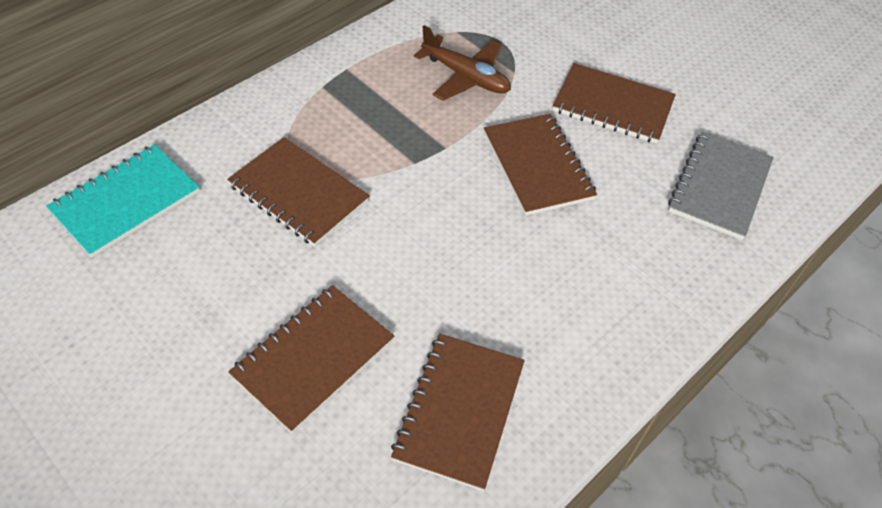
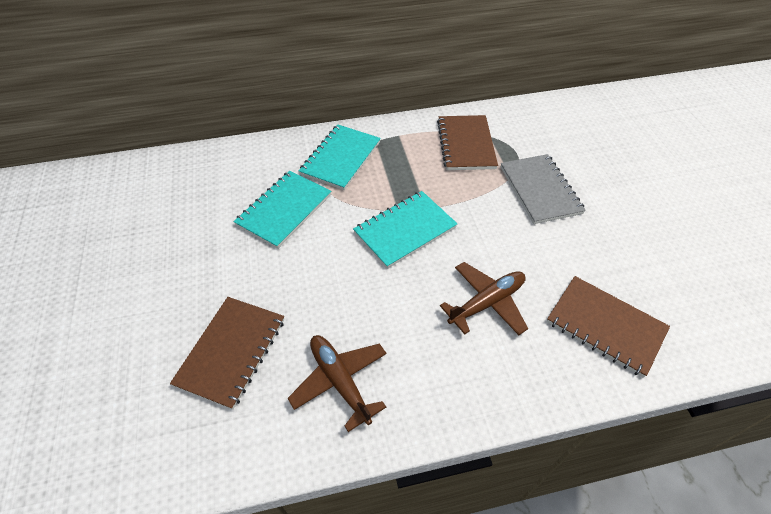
brown notebook: 5 -> 3
brown plane: 1 -> 2
turquoise notebook: 1 -> 3

